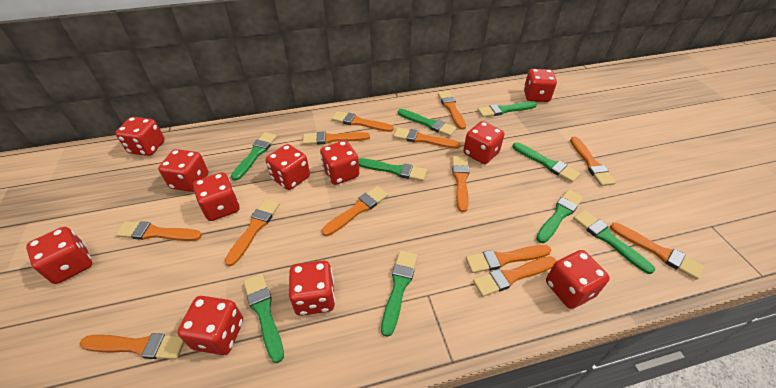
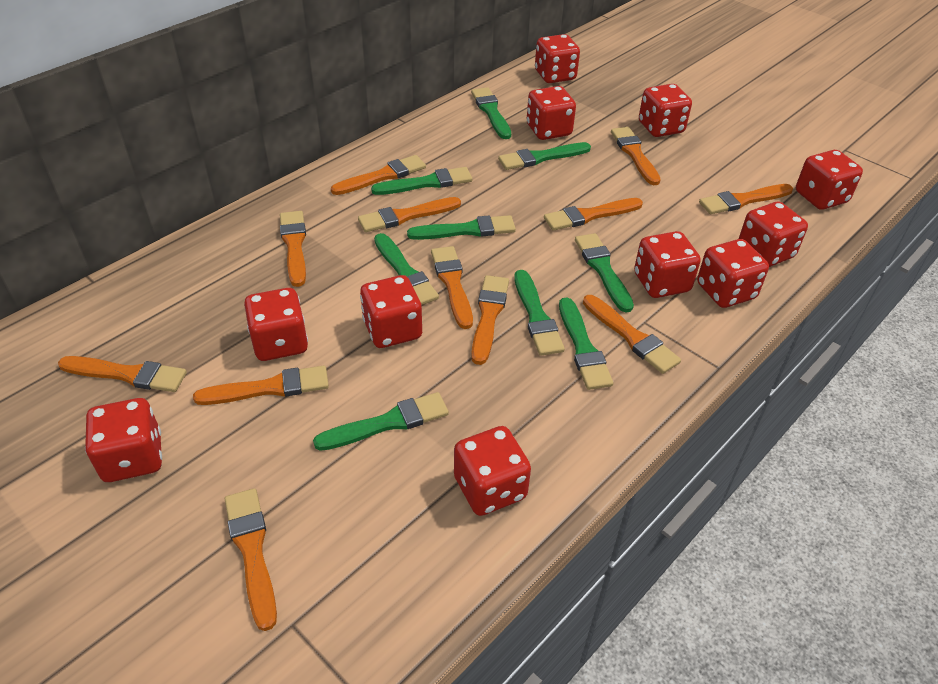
orange brush: 13 -> 12

